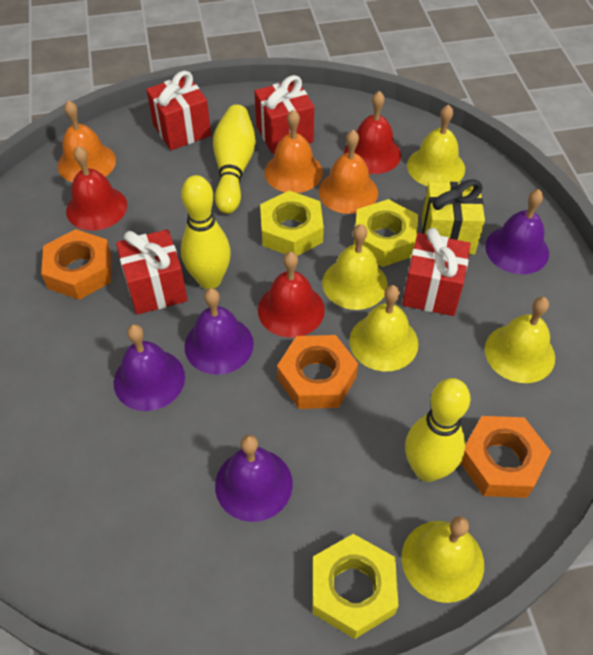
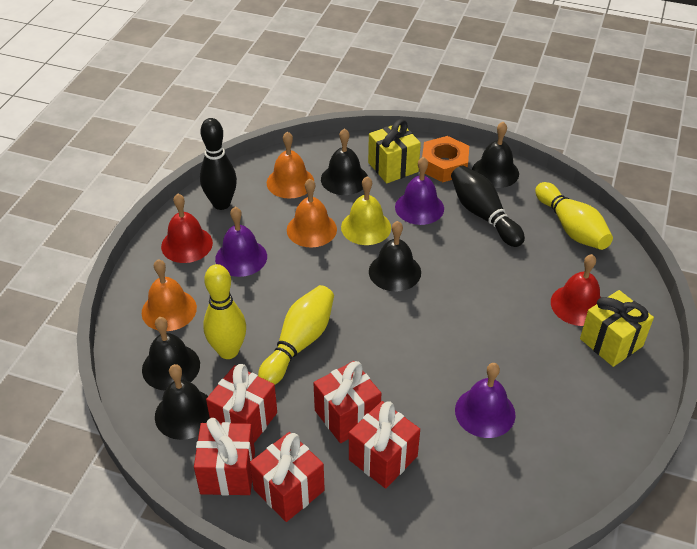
black bell: 0 -> 5
black bowling pin: 0 -> 2
orange nut: 3 -> 1
purple bell: 4 -> 3
red bell: 3 -> 2
red gift: 4 -> 5
yellow bell: 5 -> 1
yellow gift: 1 -> 2
yellow nut: 3 -> 0

